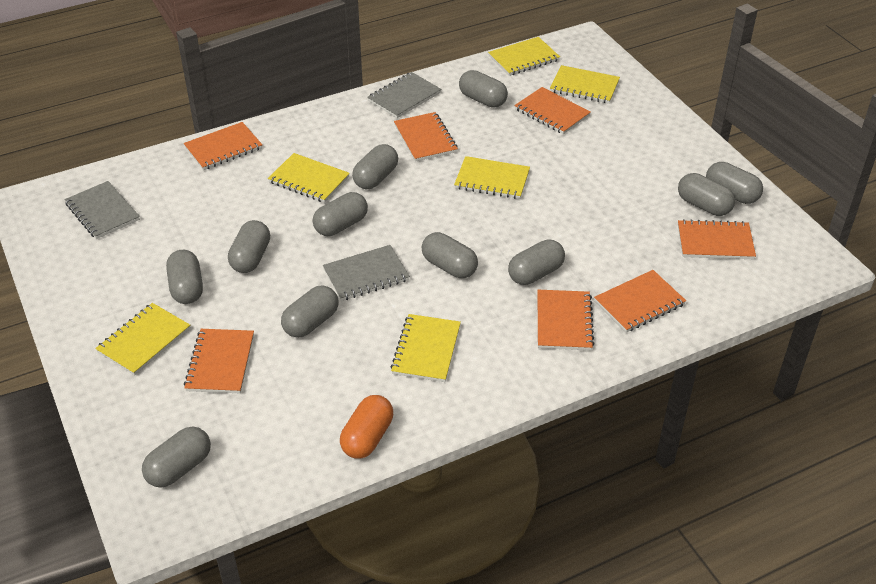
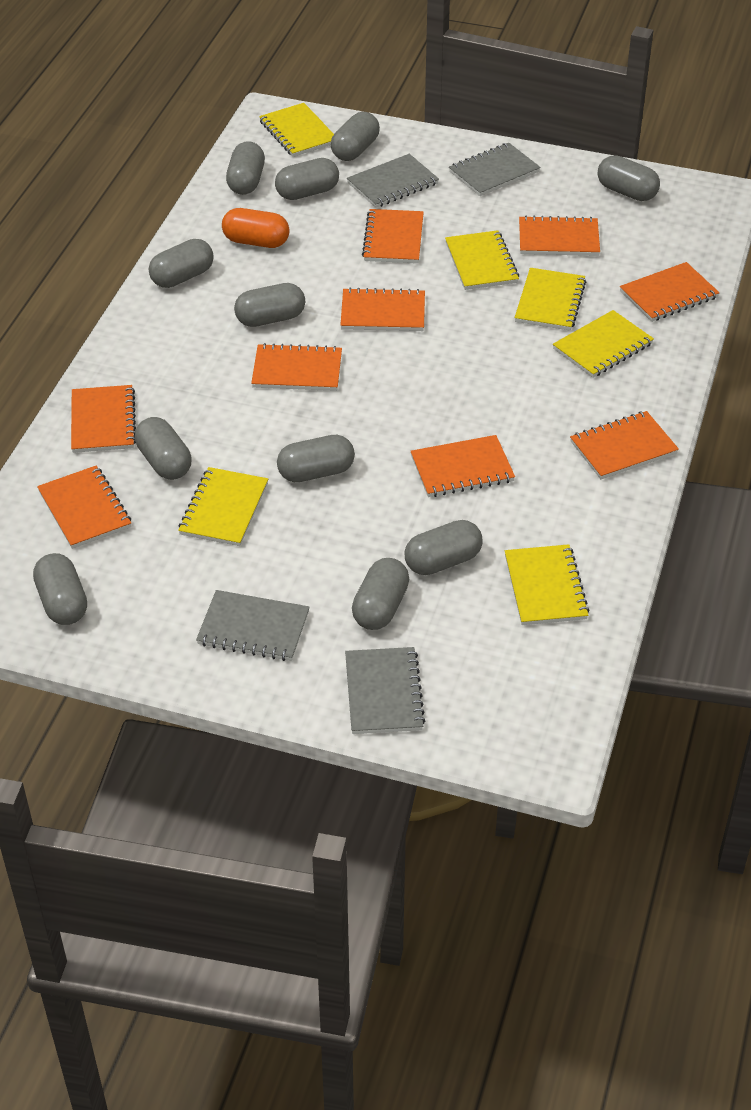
grey notebook: 3 -> 4
orange notebook: 7 -> 9

